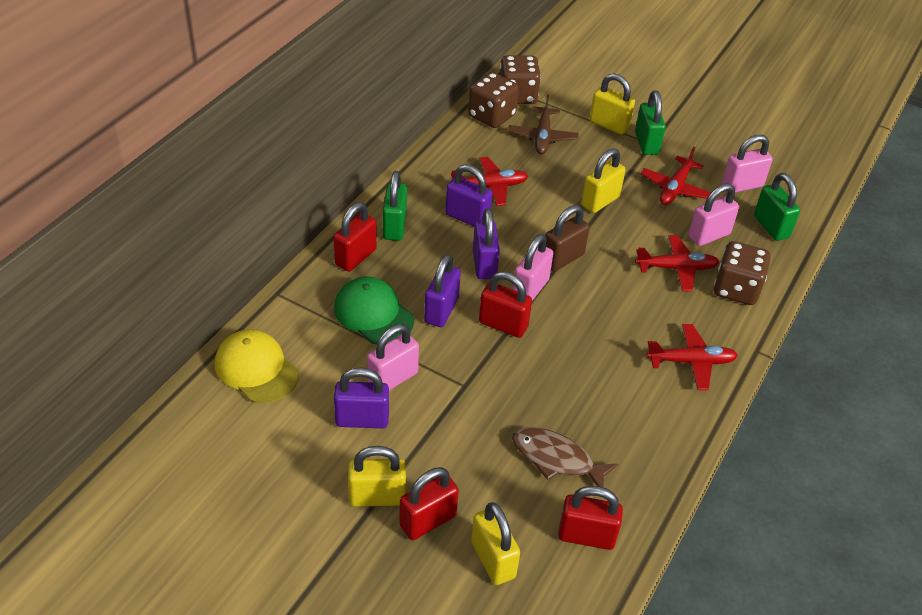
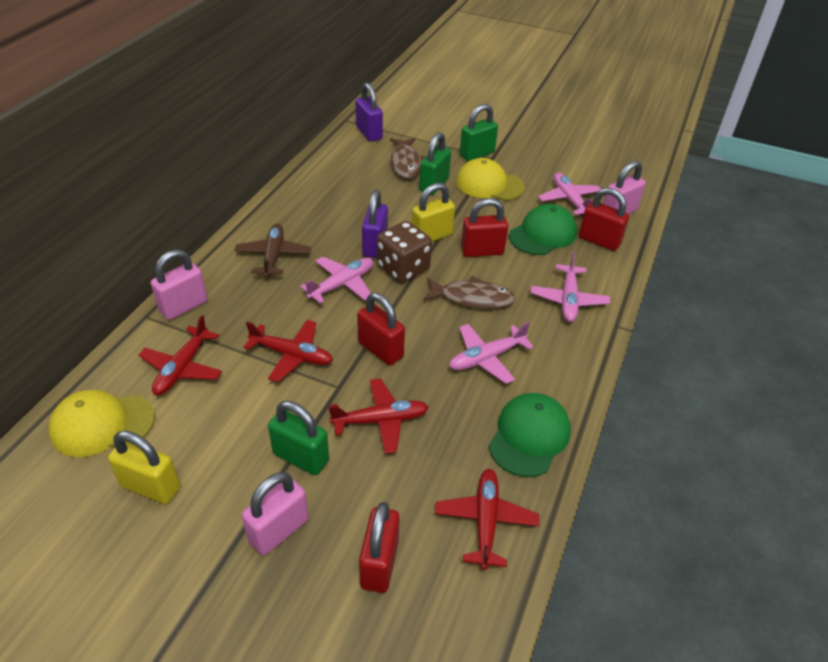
brown dice: 3 -> 1
brown fish: 1 -> 2
brown padlock: 1 -> 0
green cap: 1 -> 2
pink padlock: 4 -> 3
pink plane: 0 -> 4
purple padlock: 4 -> 2
yellow cap: 1 -> 2
yellow padlock: 4 -> 2

